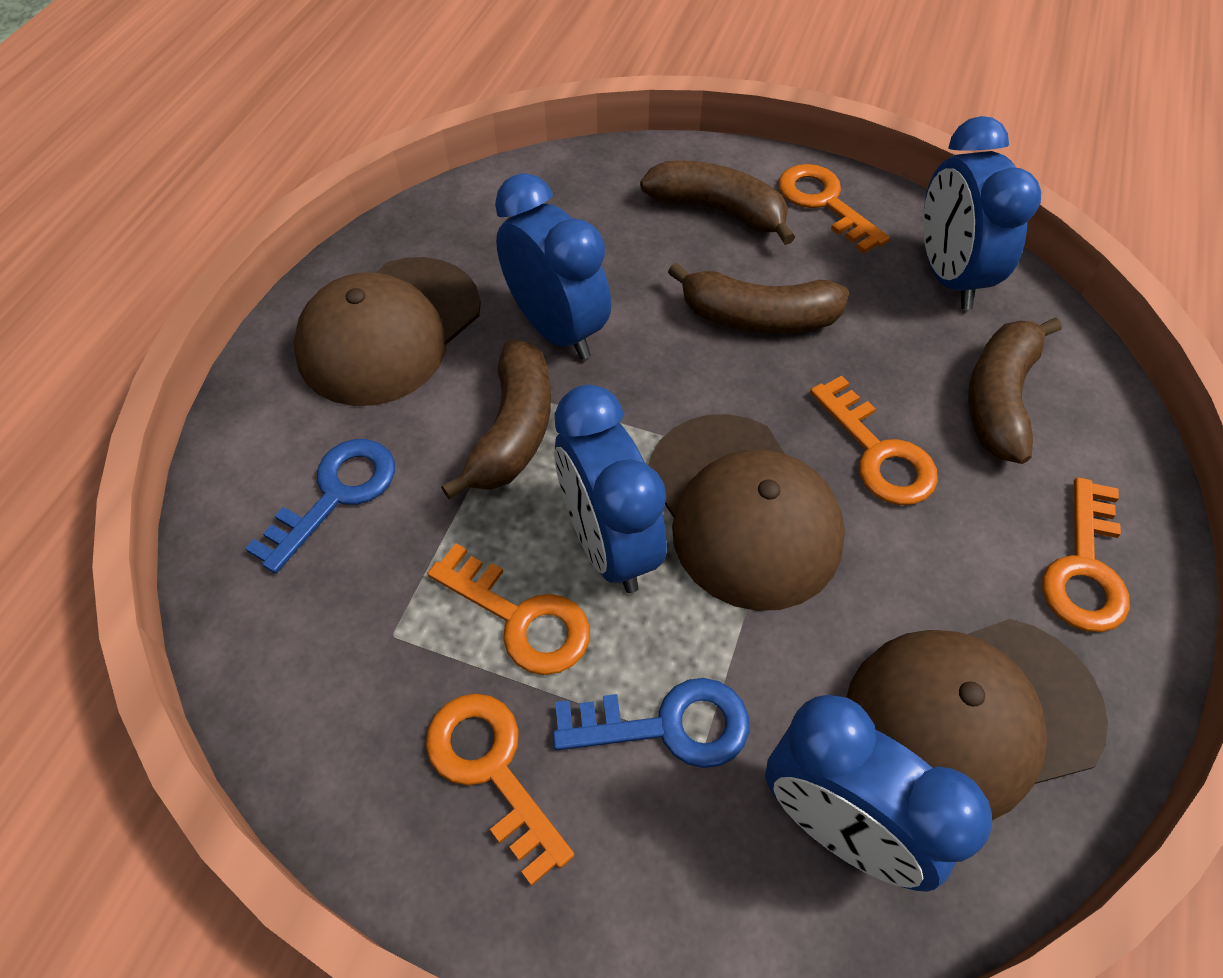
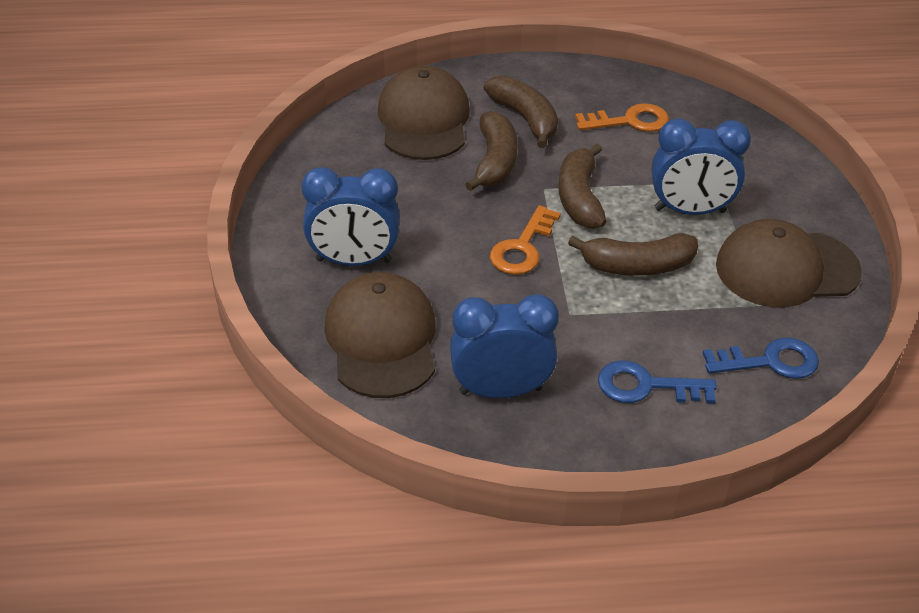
blue clock: 4 -> 3
orange key: 5 -> 2

